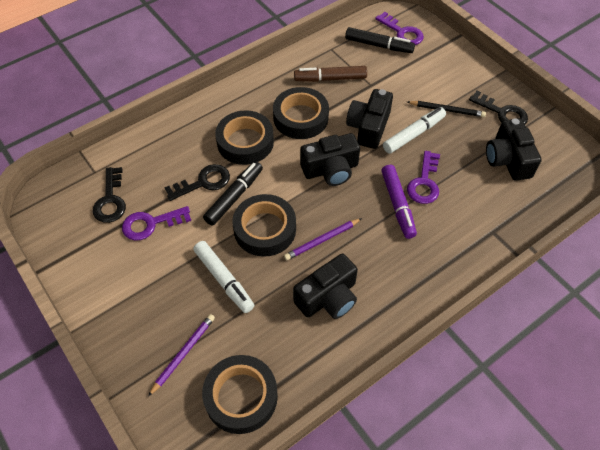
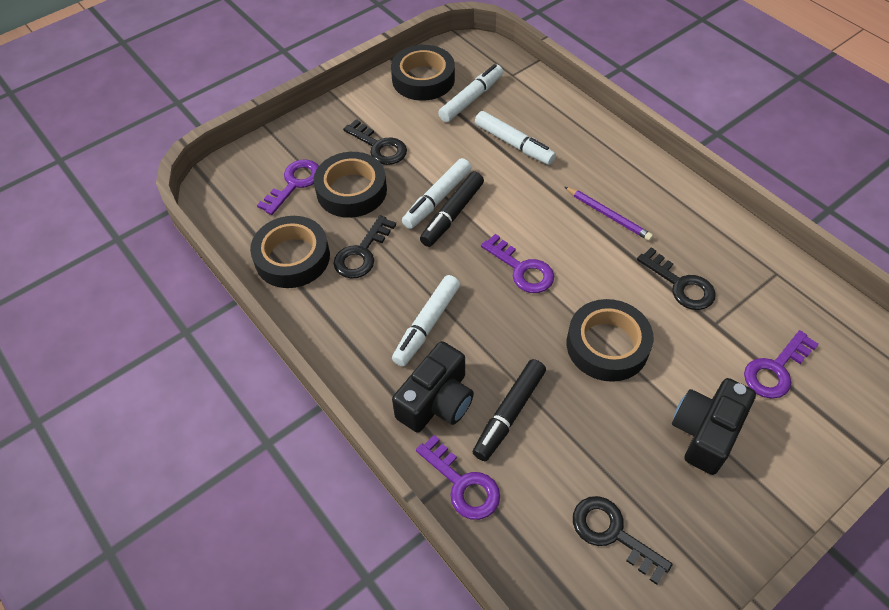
black camera: 4 -> 2
black key: 3 -> 4
black pencil: 1 -> 0
brown marker: 1 -> 0
purple key: 3 -> 4
purple marker: 1 -> 0
purple pencil: 2 -> 1
white marker: 2 -> 4

